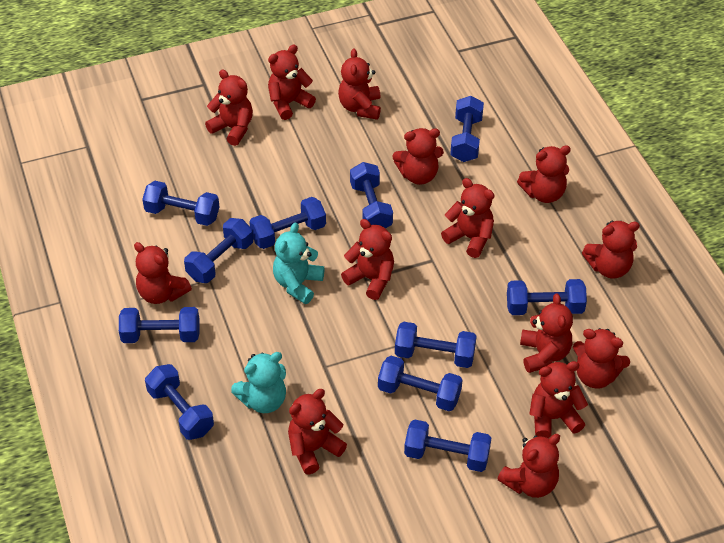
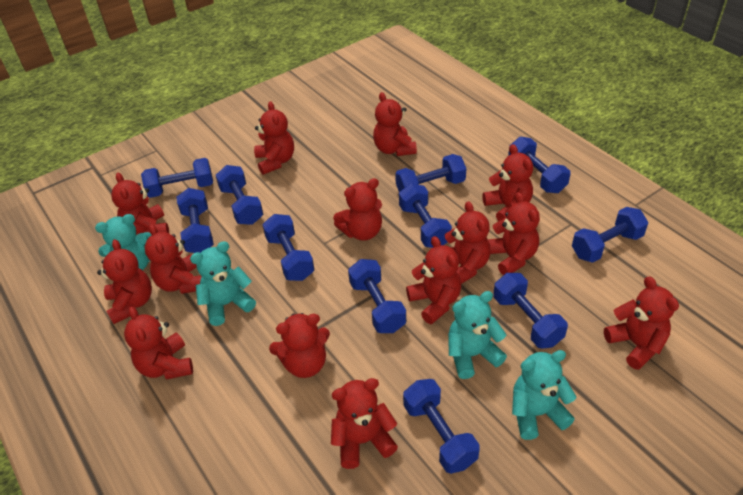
turquoise teddy bear: 2 -> 4

